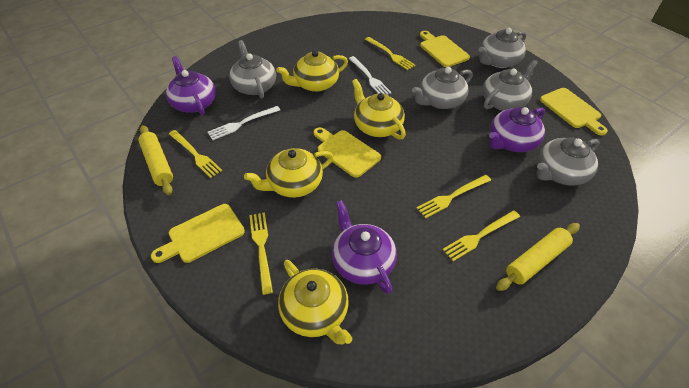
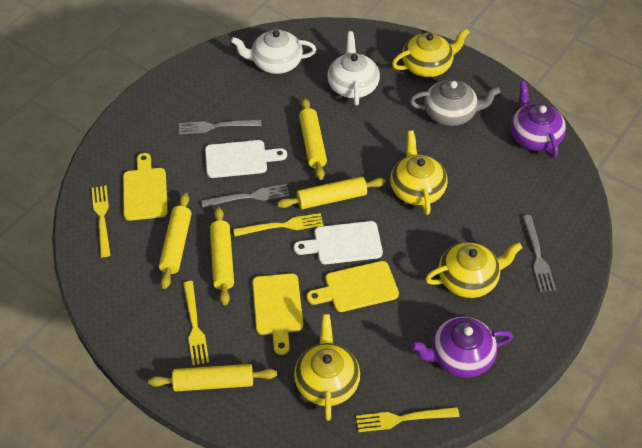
grey fork: 0 -> 3
grey teapot: 5 -> 1
purple teapot: 3 -> 2
white cutting board: 0 -> 2
white fork: 2 -> 0
white teapot: 0 -> 2
yellow cutting board: 4 -> 3
yellow fork: 5 -> 4
yellow rolling pin: 2 -> 5

